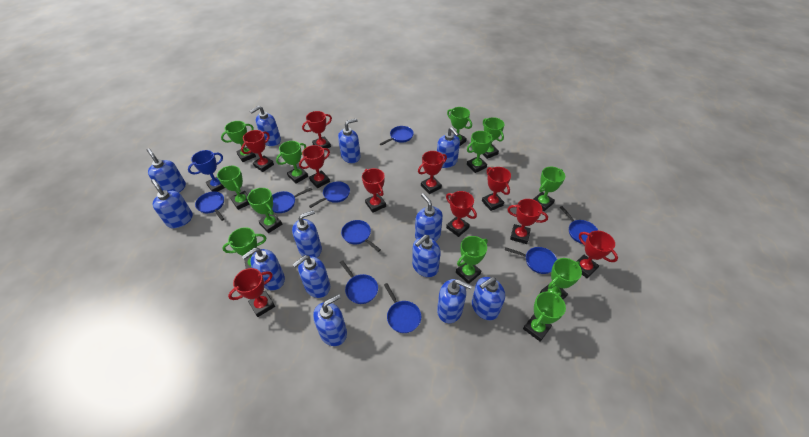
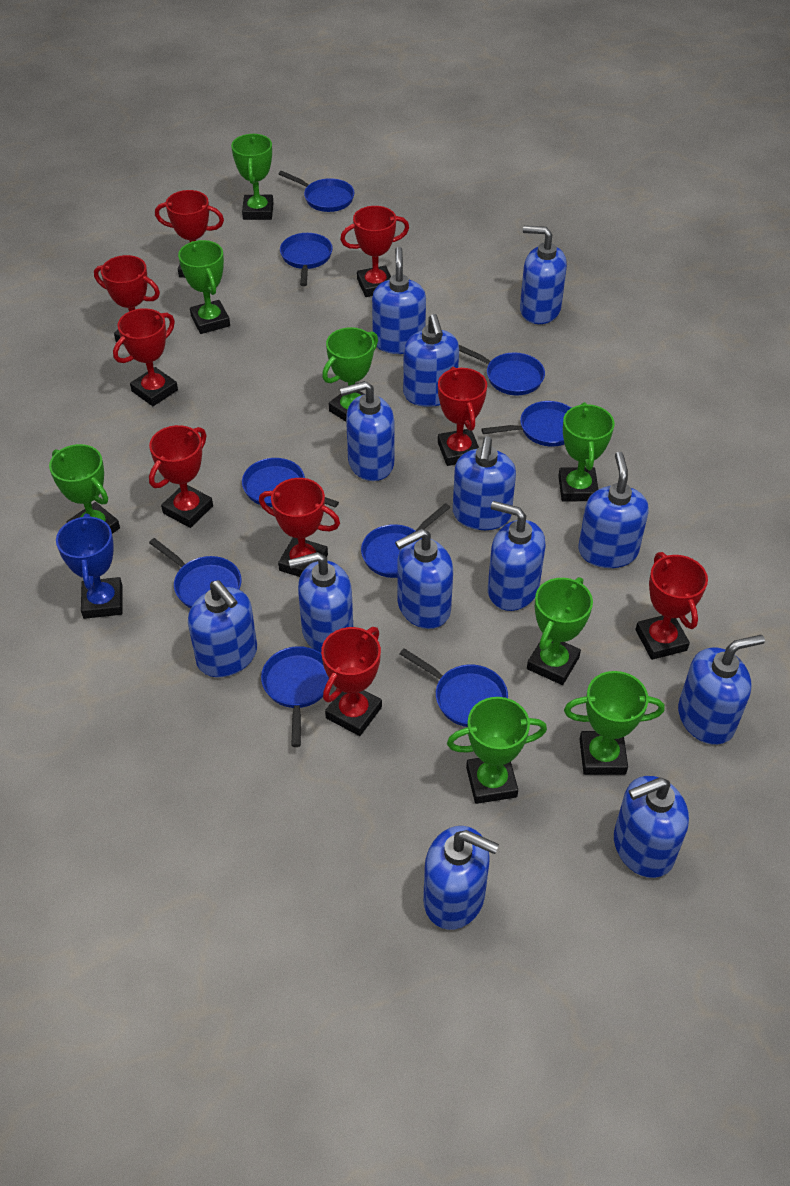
green trophy: 12 -> 8
red trophy: 10 -> 9

